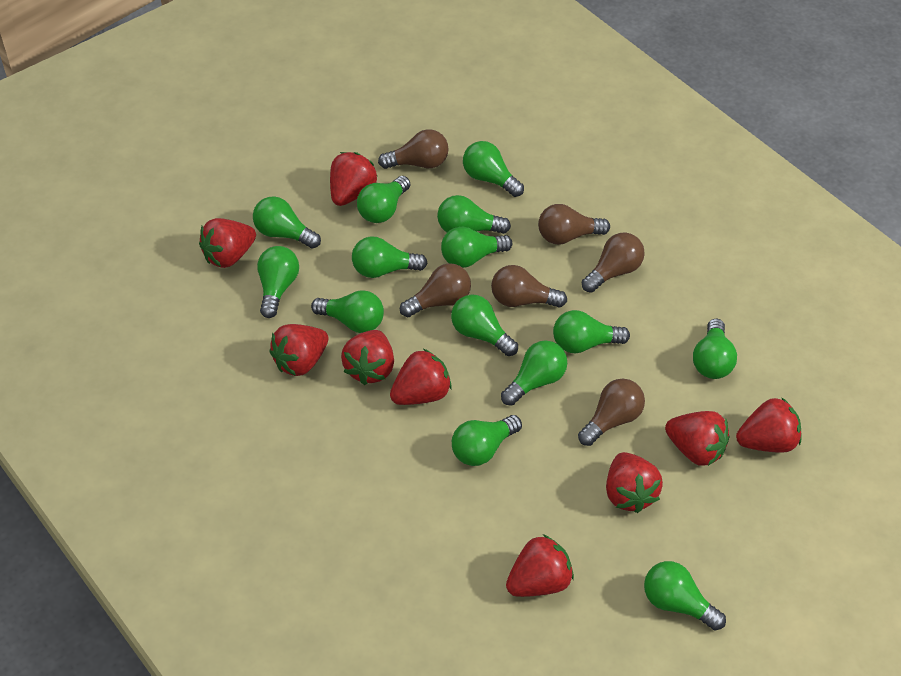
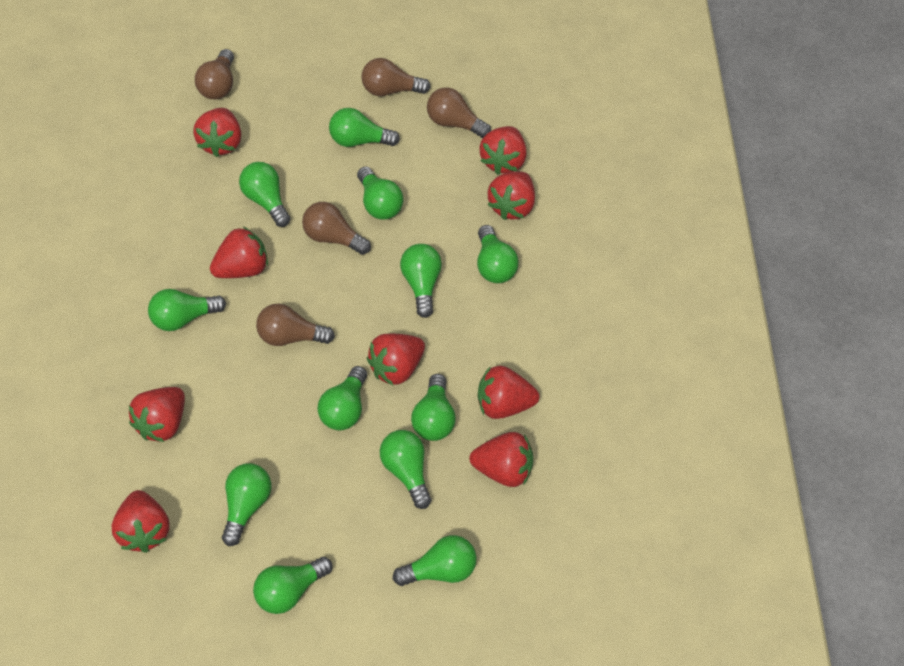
brown light bulb: 6 -> 5
green light bulb: 14 -> 12

